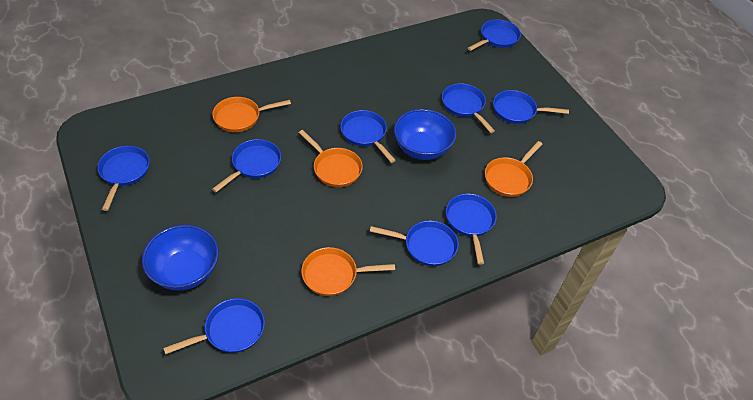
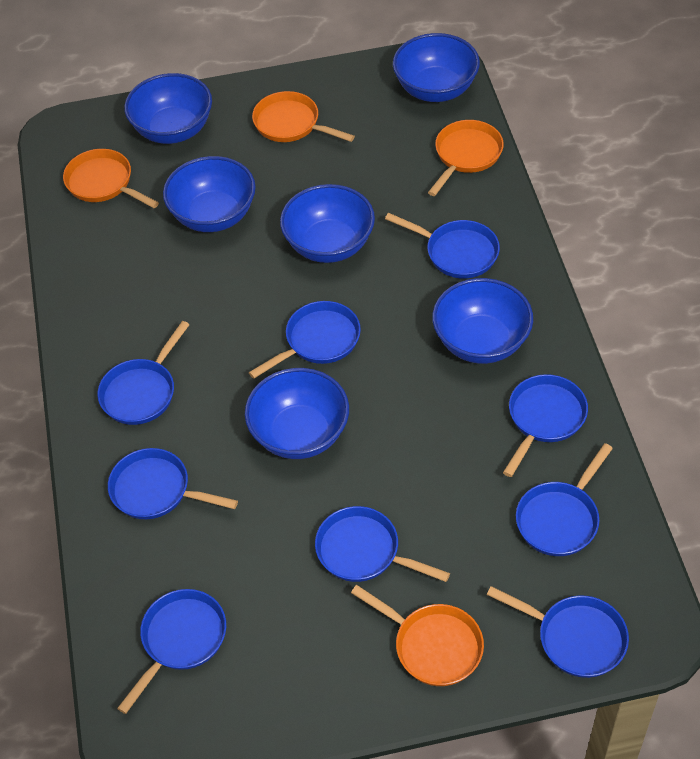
blue bowl: 2 -> 6

